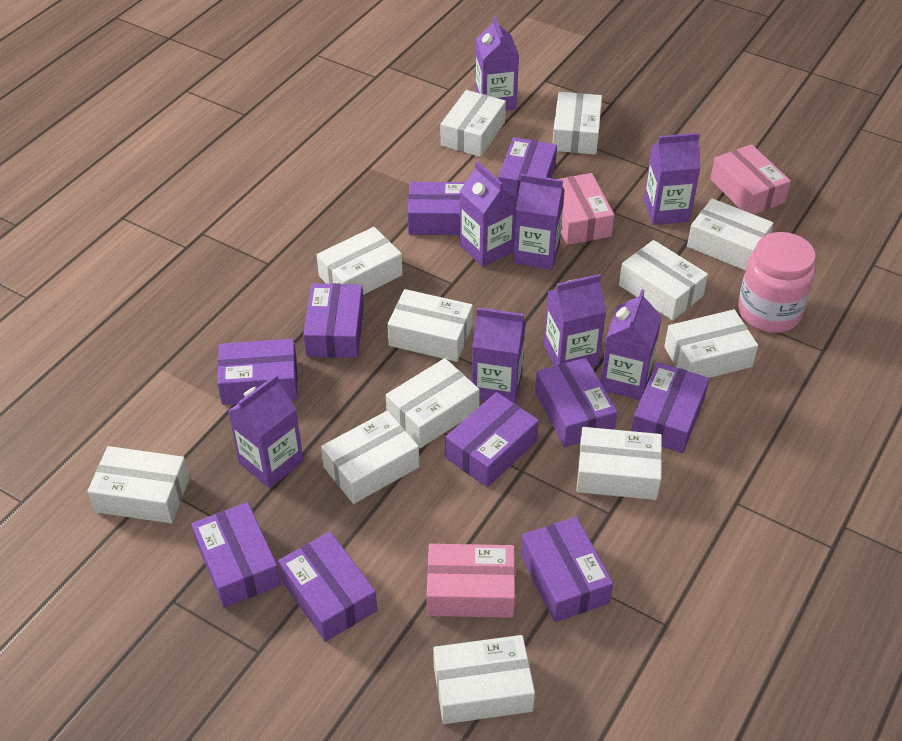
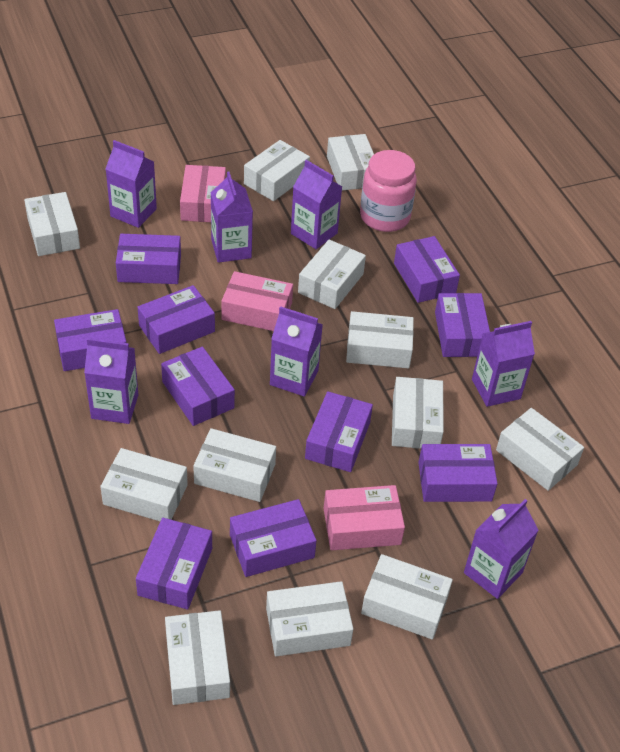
purple carton: 8 -> 7

